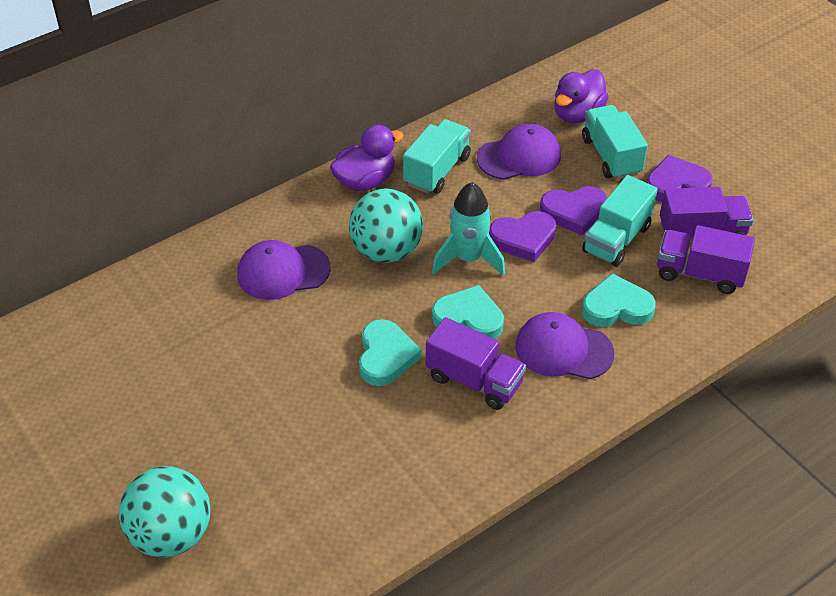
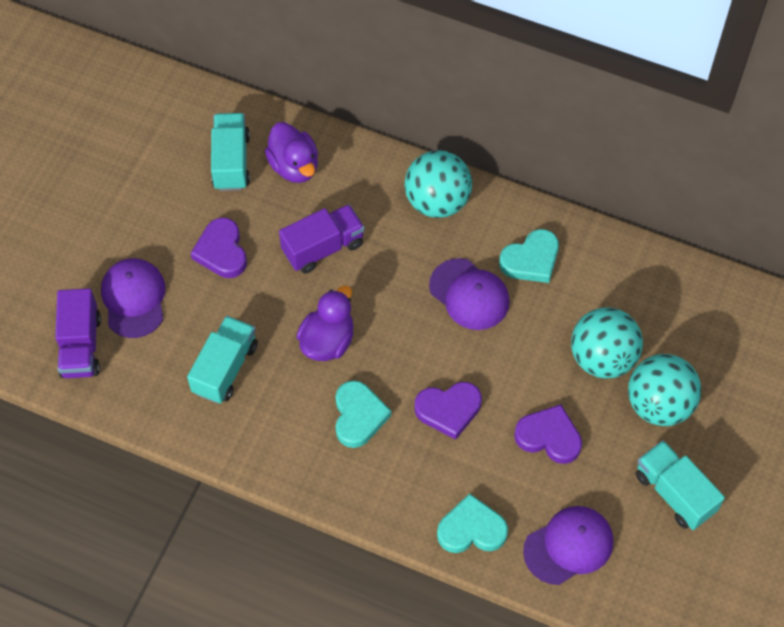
purple truck: 3 -> 2
turquoise ball: 2 -> 3
turquoise rocket: 1 -> 0

